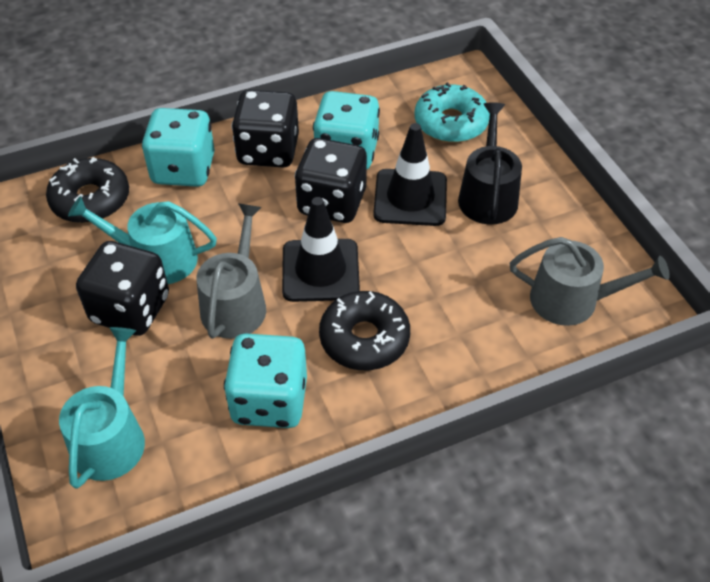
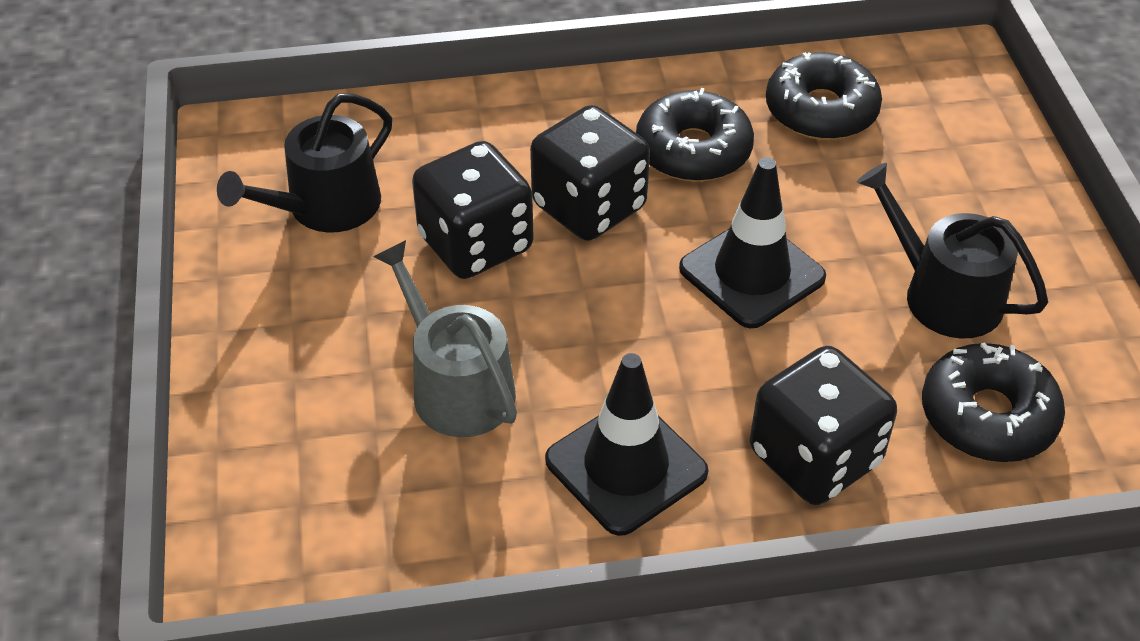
black donut: 2 -> 3
black watering can: 1 -> 2
grey watering can: 2 -> 1
turquoise dice: 3 -> 0
turquoise donut: 1 -> 0
turquoise watering can: 2 -> 0

